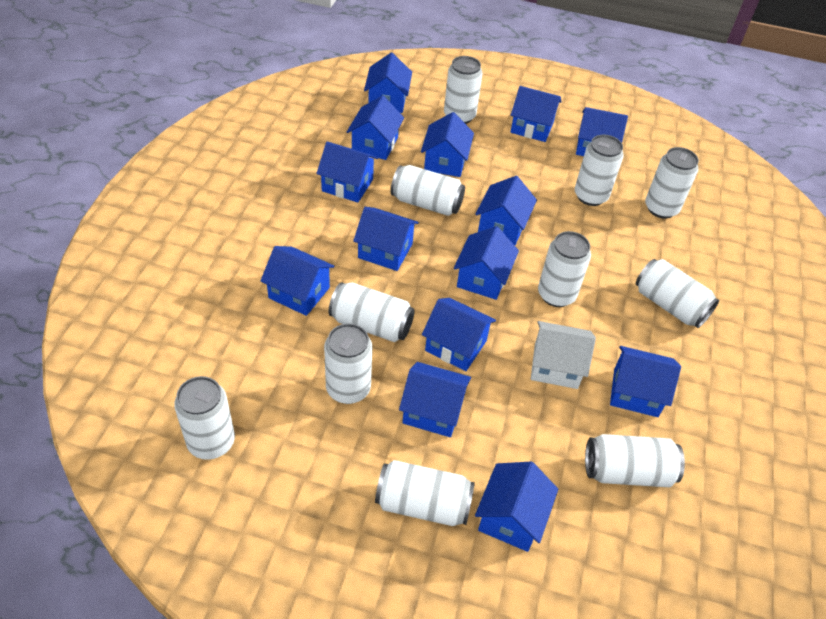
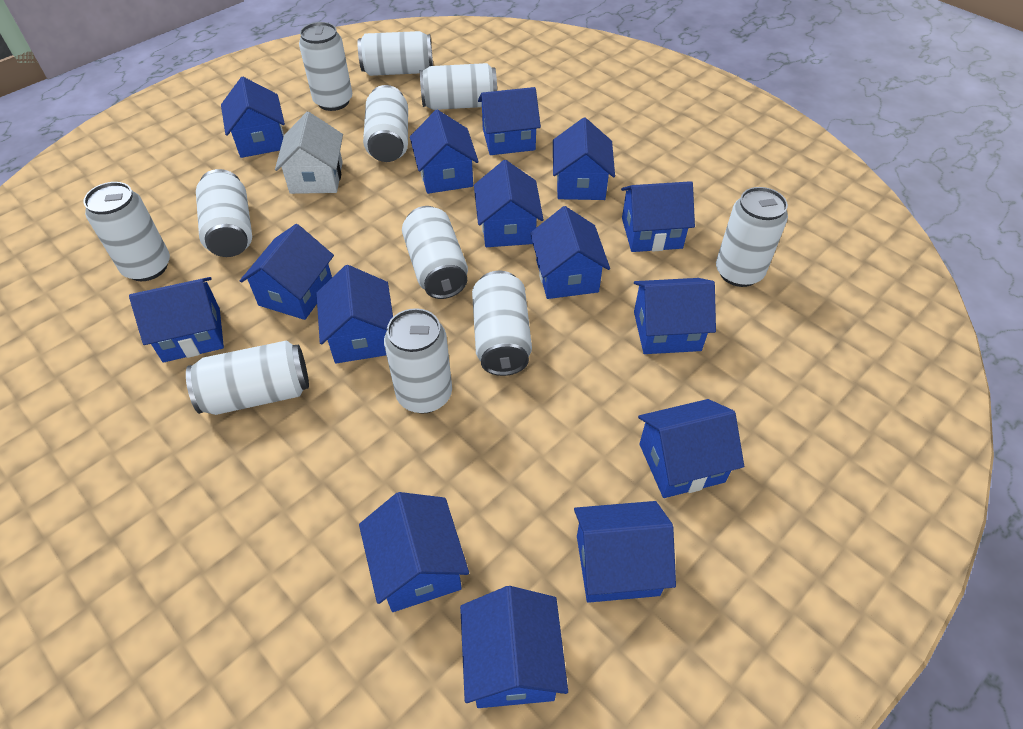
blue house: 14 -> 15

